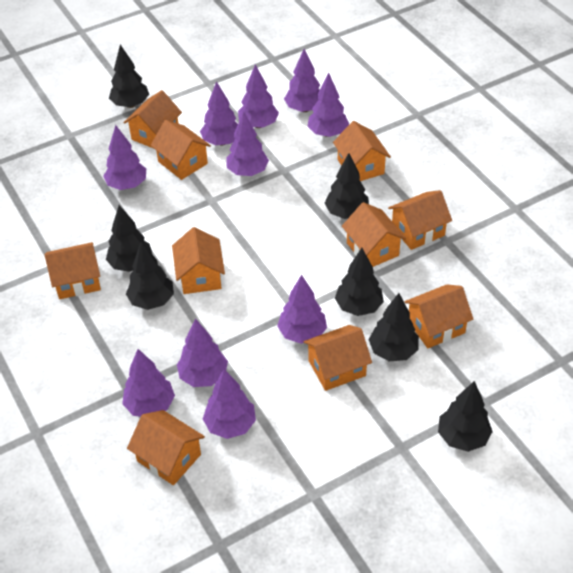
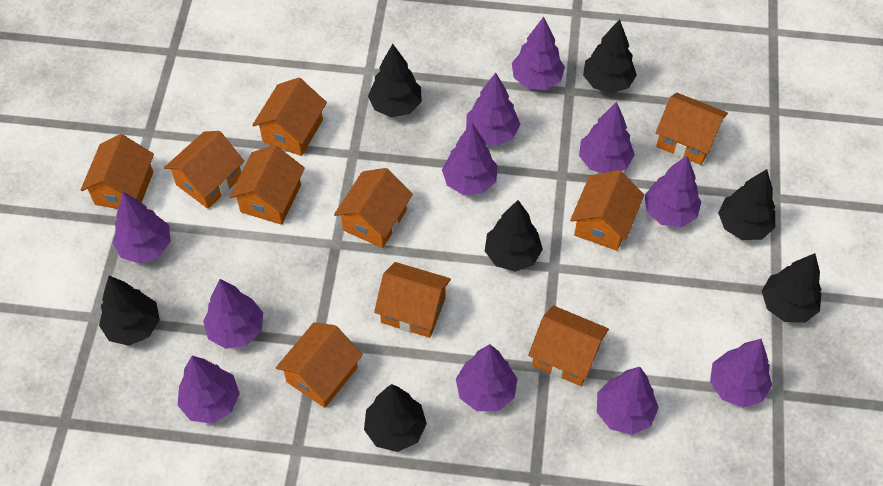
purple tree: 10 -> 11

